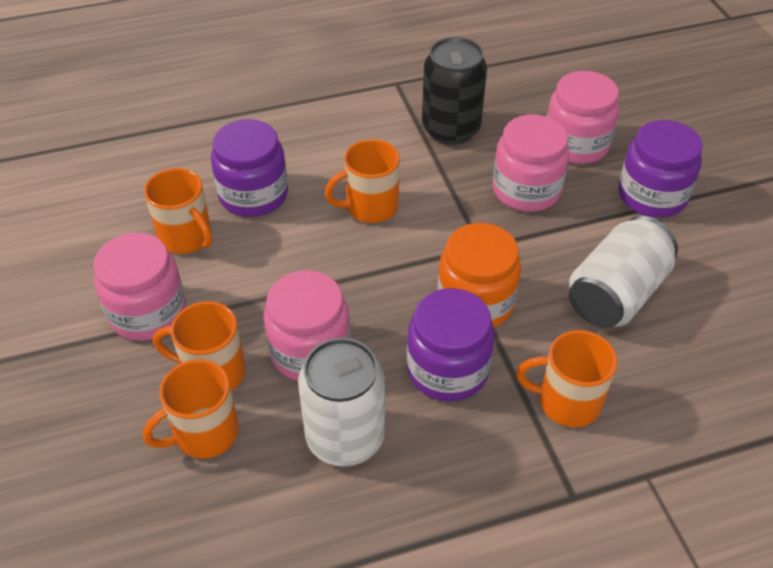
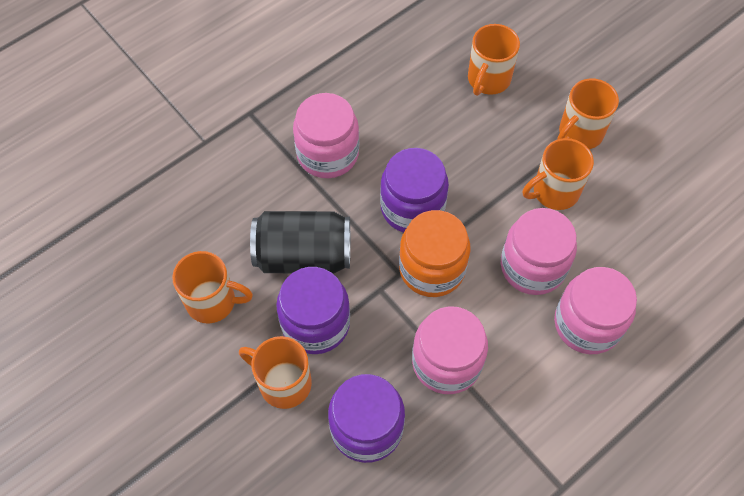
white can: 2 -> 0

